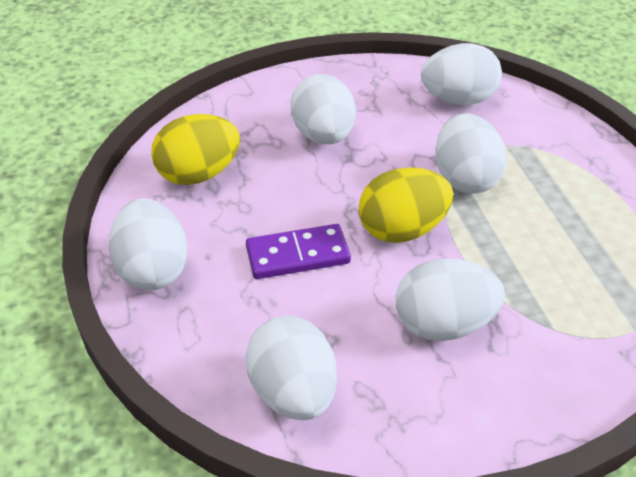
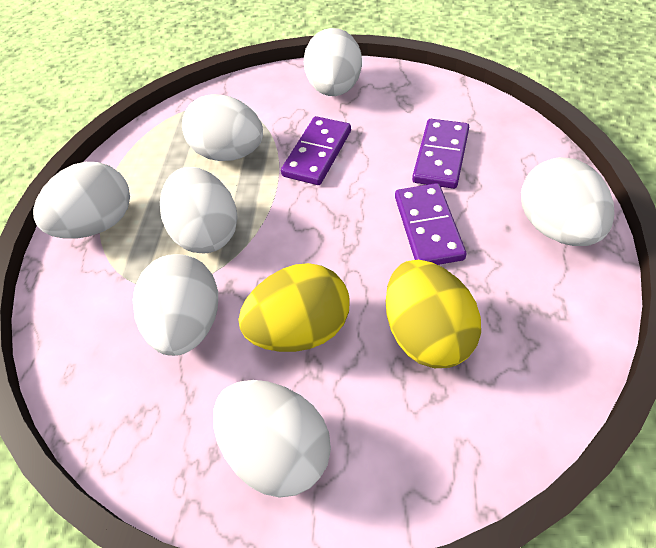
purple domino: 1 -> 3
white egg: 6 -> 7

